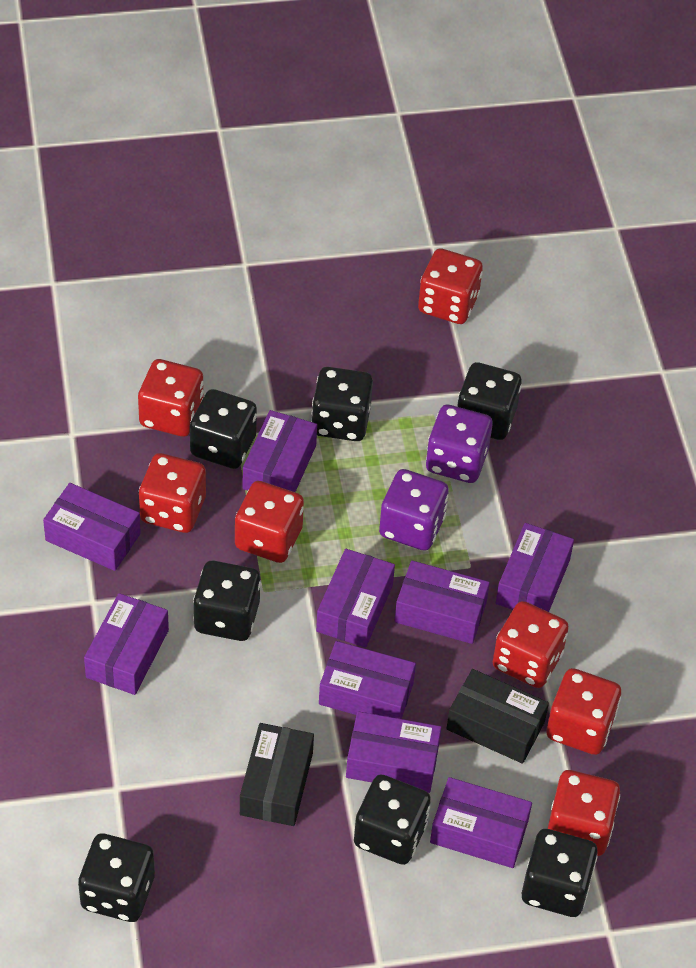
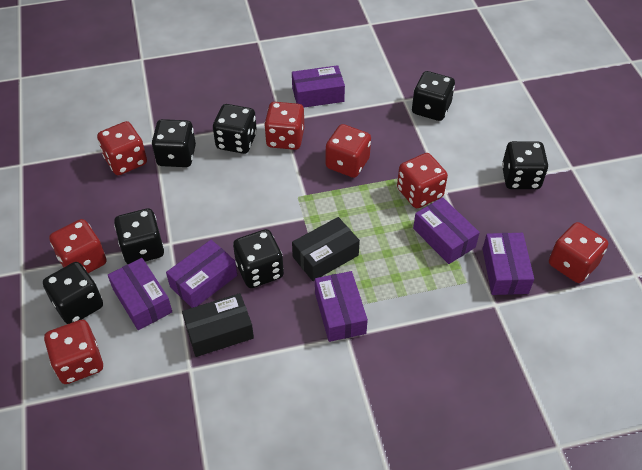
purple box: 9 -> 6
purple dice: 2 -> 0

